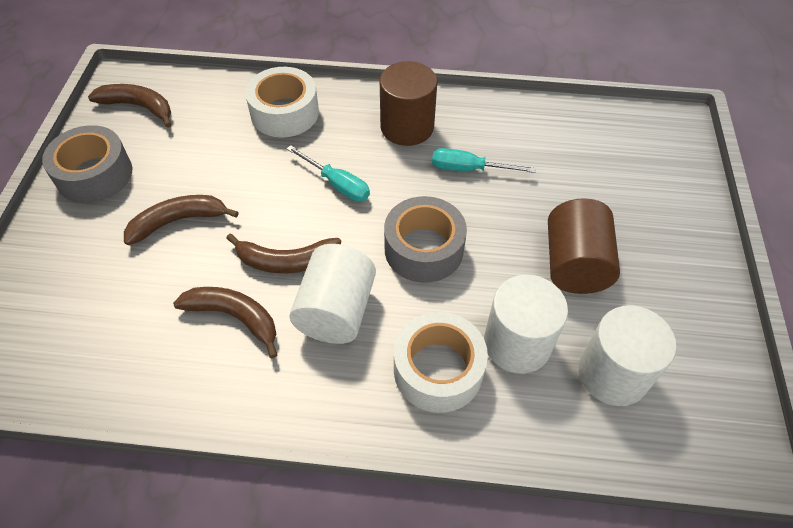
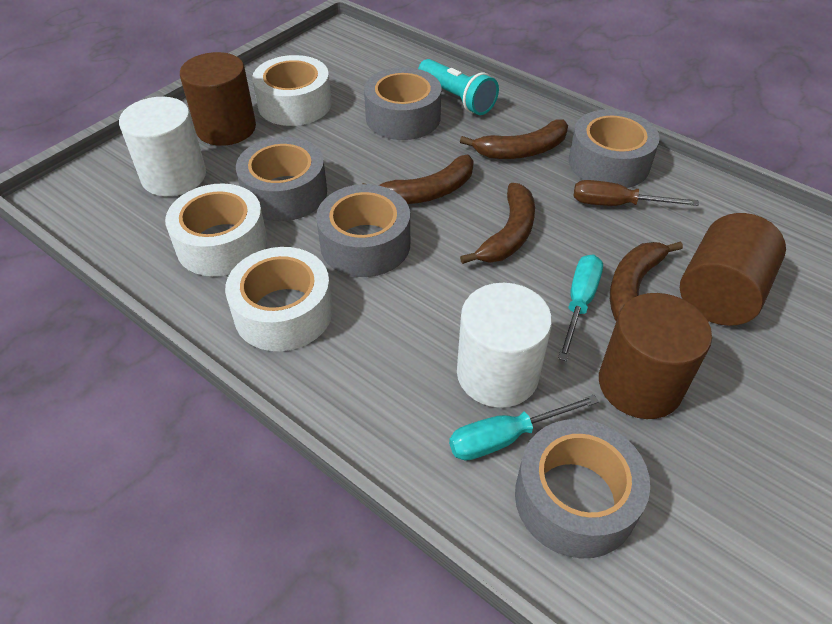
brown cylinder: 2 -> 3
brown screwdriver: 0 -> 1
grey tape: 2 -> 5
turquoise flashlight: 0 -> 1
white cylinder: 3 -> 2
white tape: 2 -> 3

